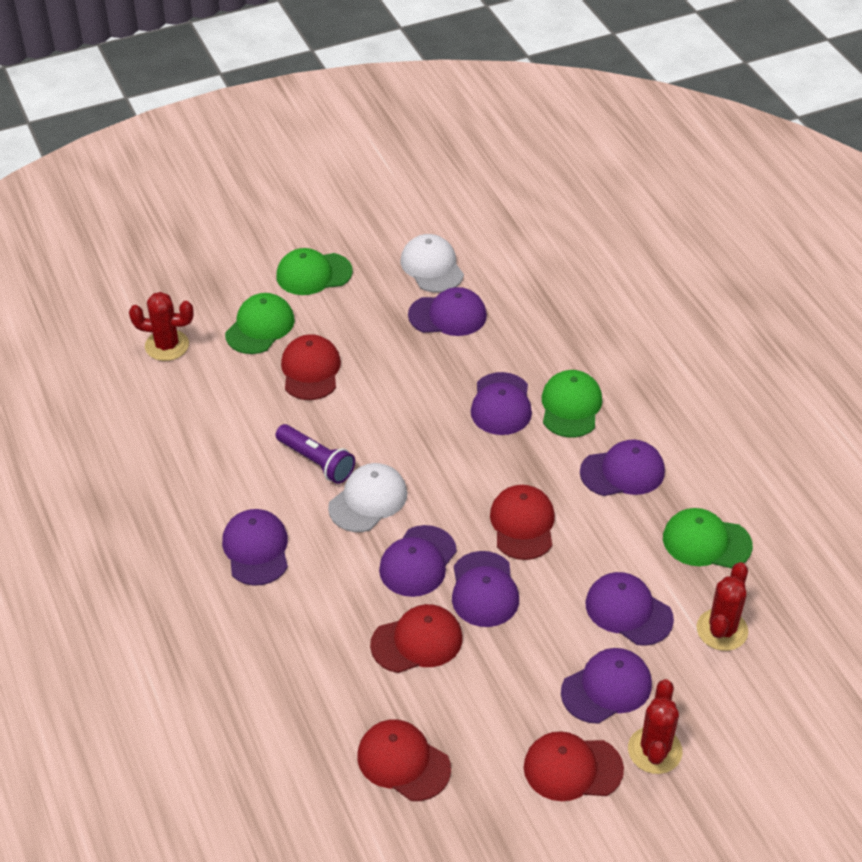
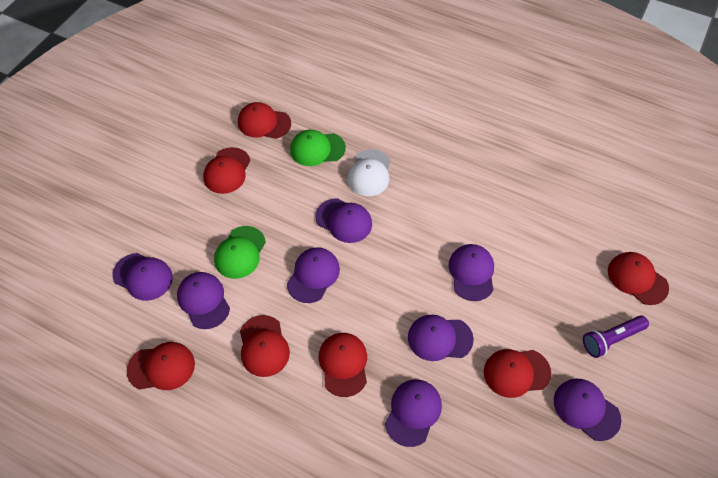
green cap: 4 -> 2
red cactus: 3 -> 0
red cap: 5 -> 7
white cap: 2 -> 1

